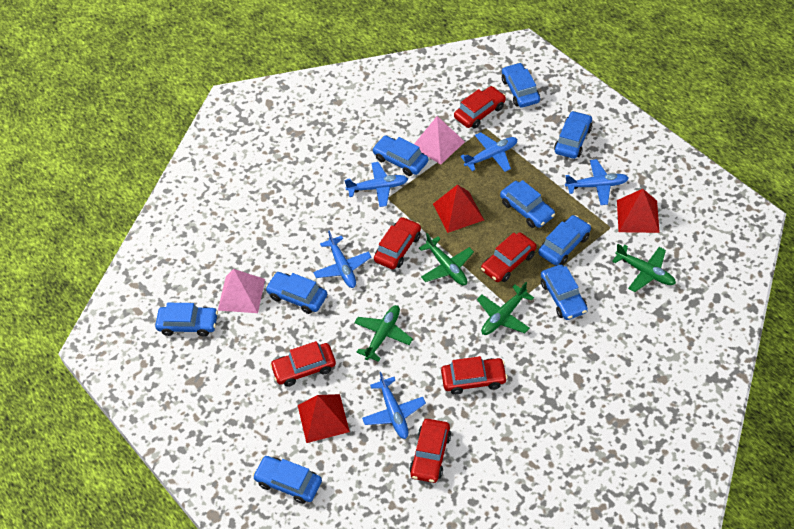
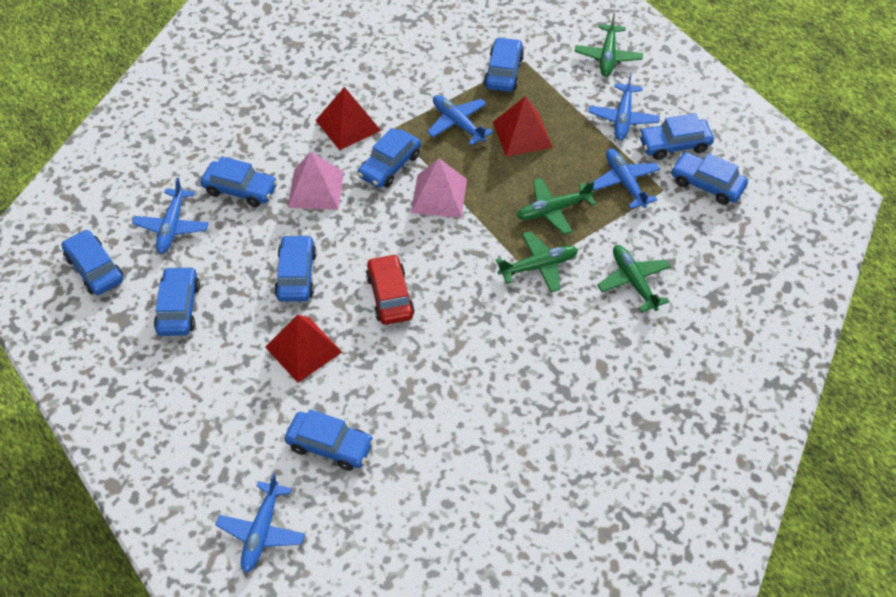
red car: 6 -> 1

